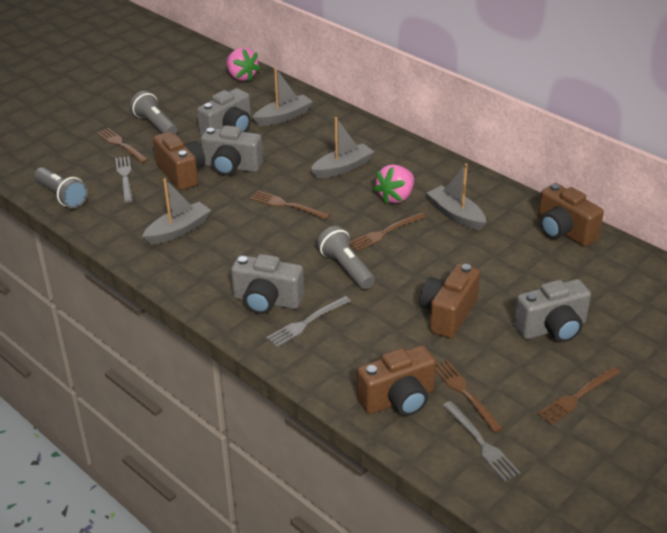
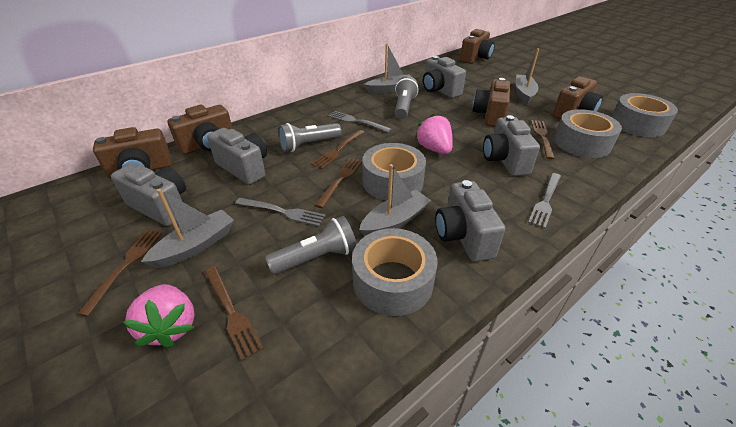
brown camera: 4 -> 5
grey camera: 4 -> 5
grey tape: 0 -> 4

